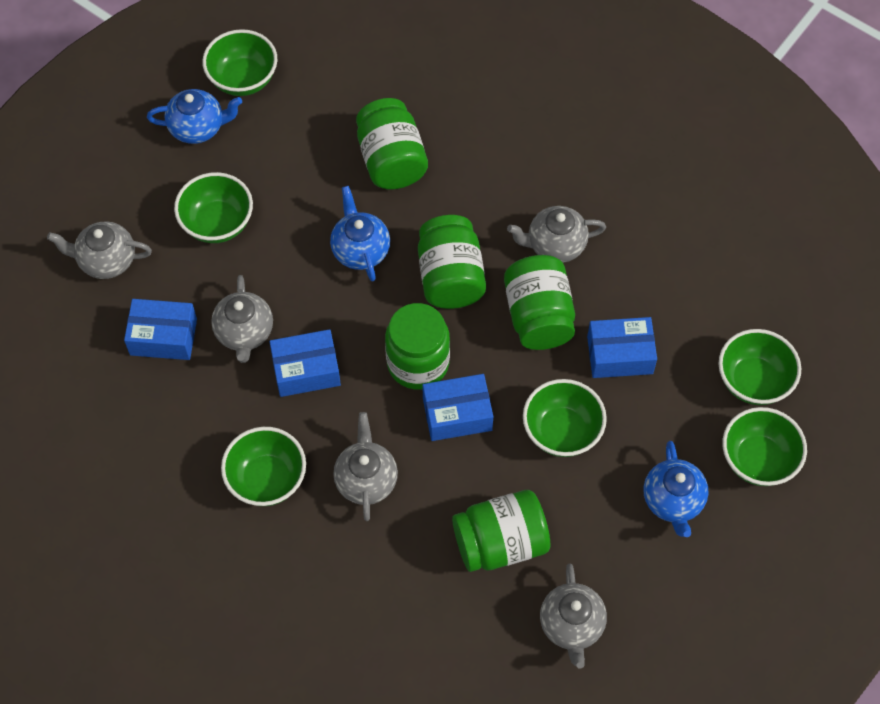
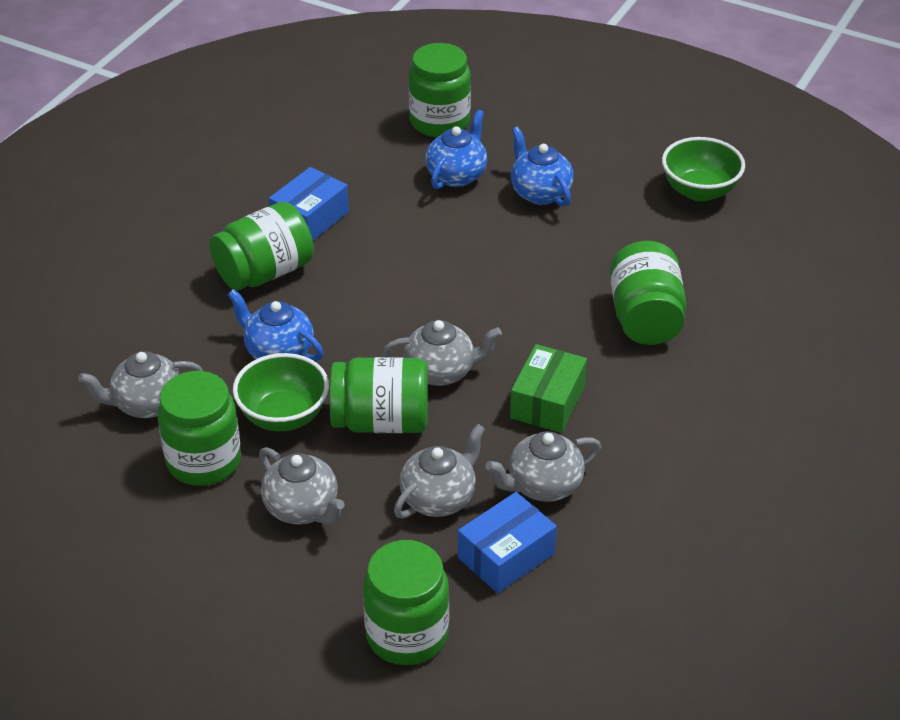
blue box: 4 -> 2
green bowl: 6 -> 2
green box: 0 -> 1
green jar: 5 -> 6

